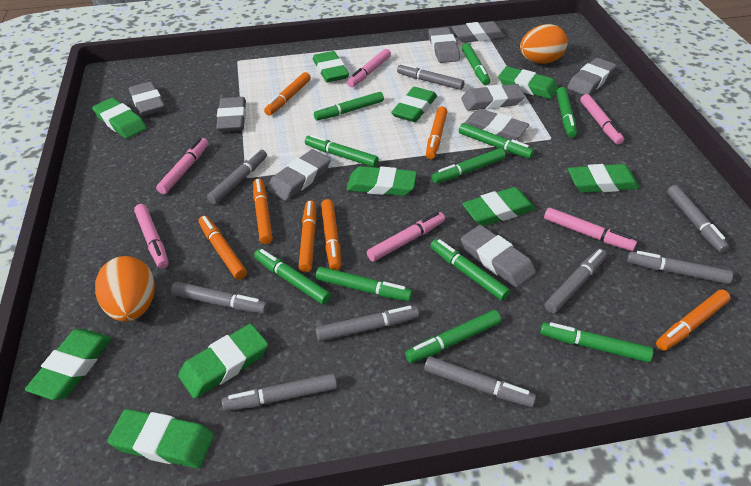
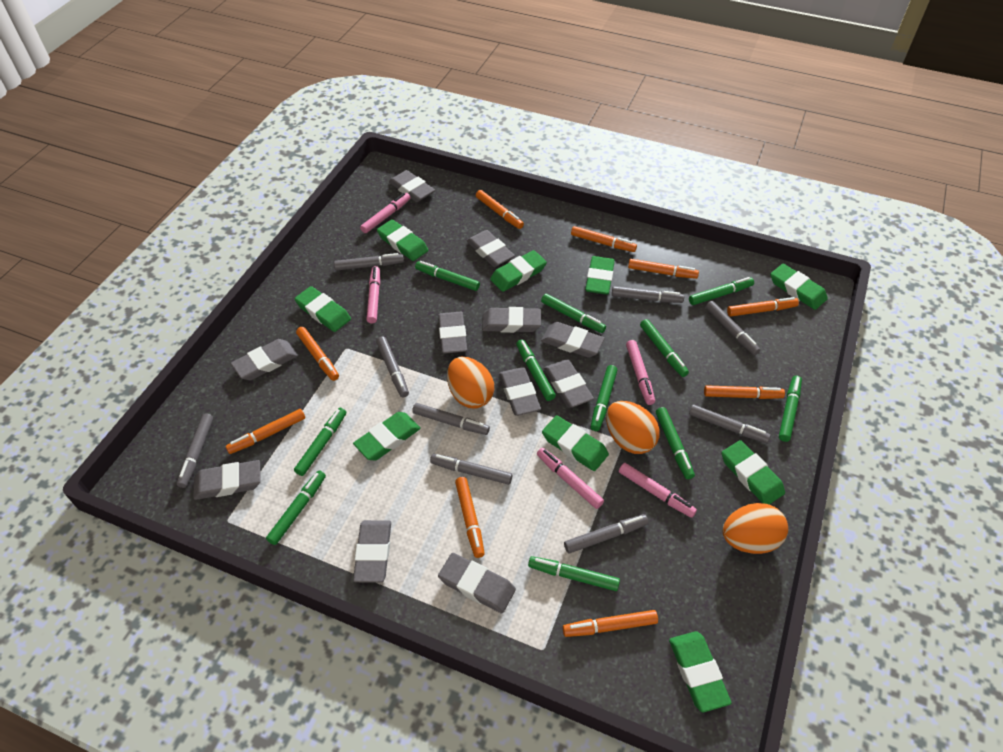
green eraser: 10 -> 9
grey eraser: 9 -> 11
orange egg: 2 -> 3
orange marker: 7 -> 9
pink marker: 6 -> 5

